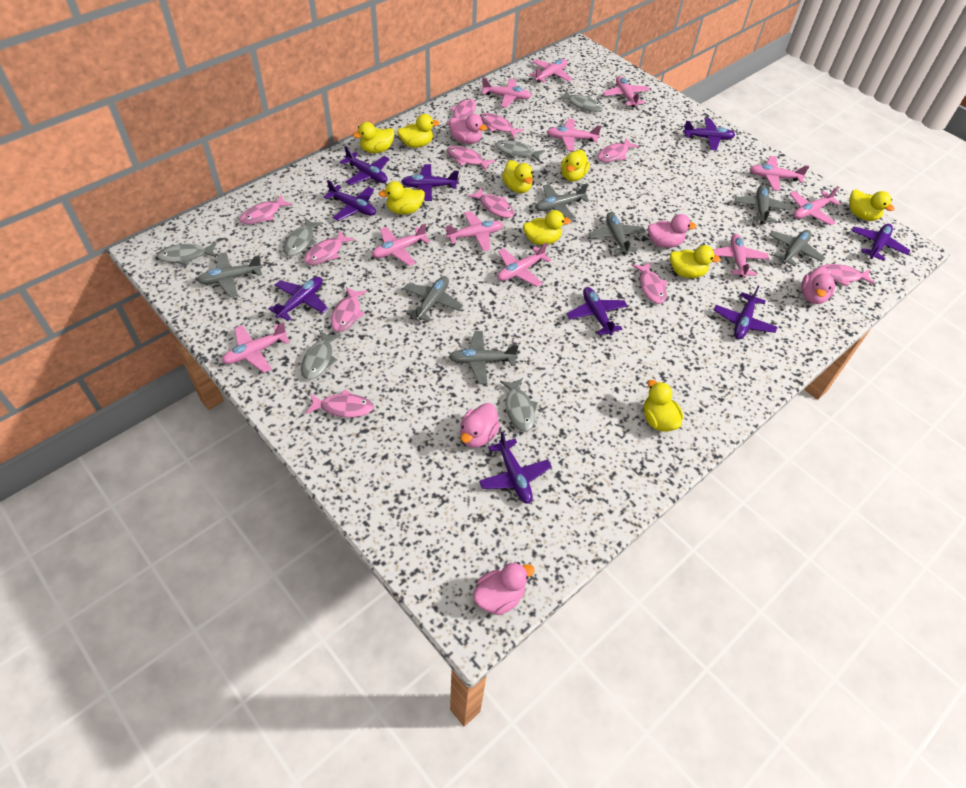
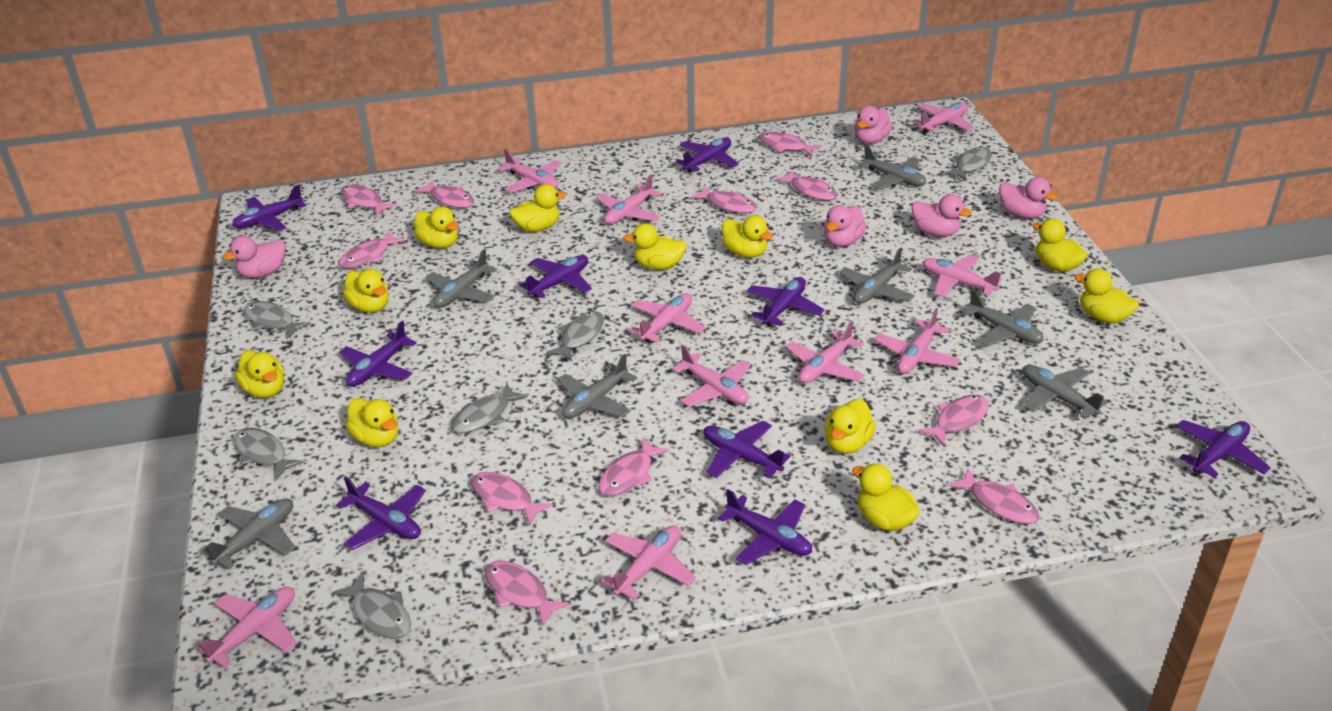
pink plane: 11 -> 10
yellow duck: 9 -> 11

